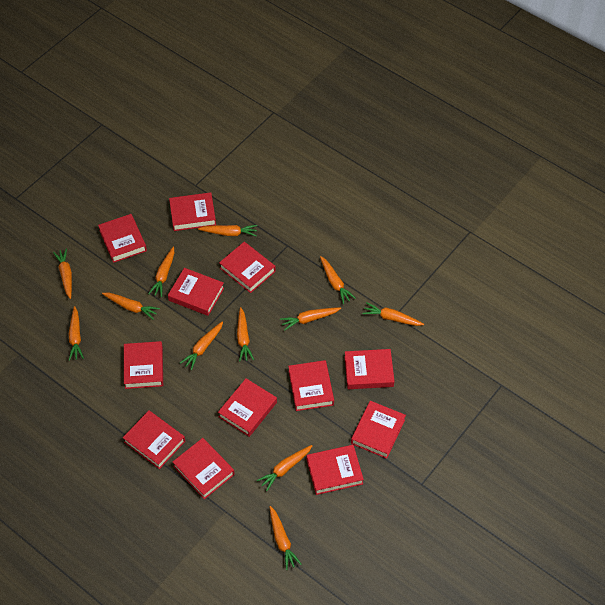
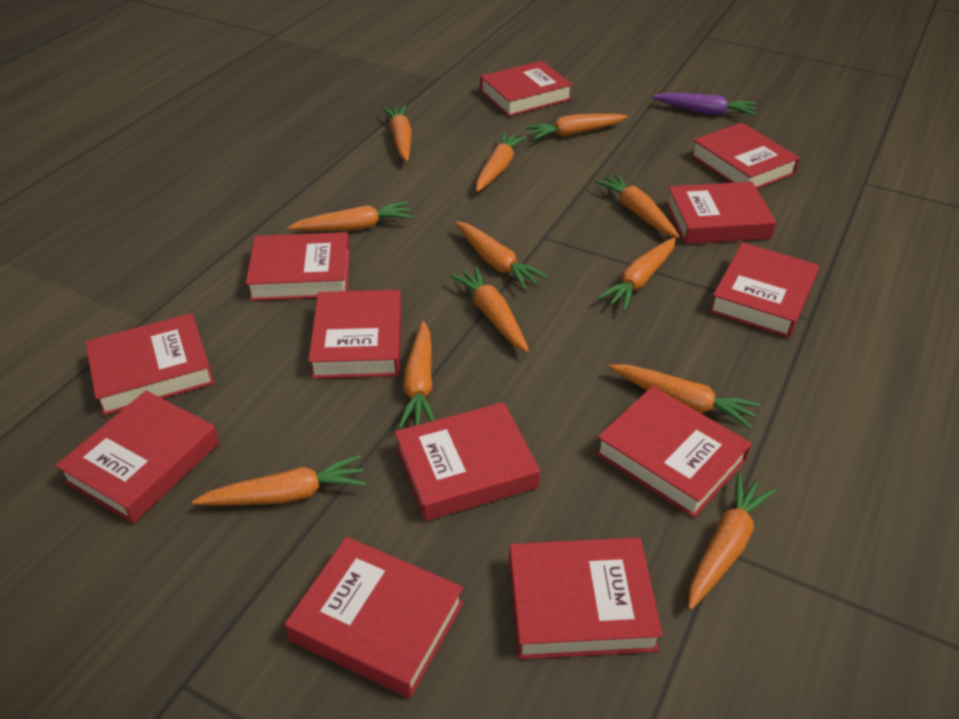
purple carrot: 0 -> 1

